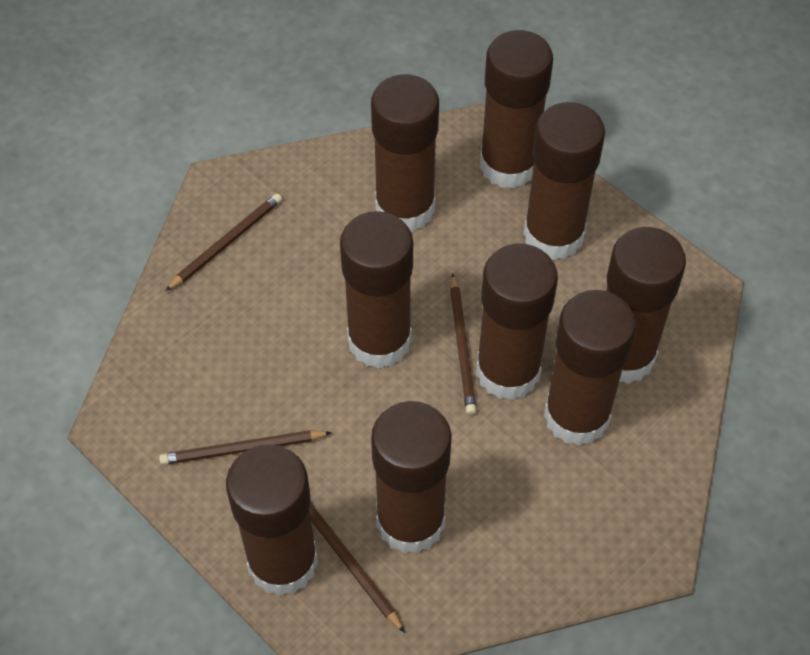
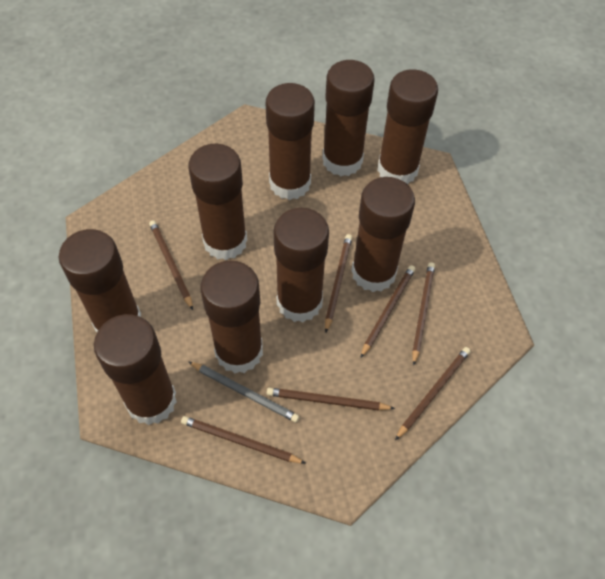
brown pencil: 4 -> 7
grey pencil: 0 -> 1

